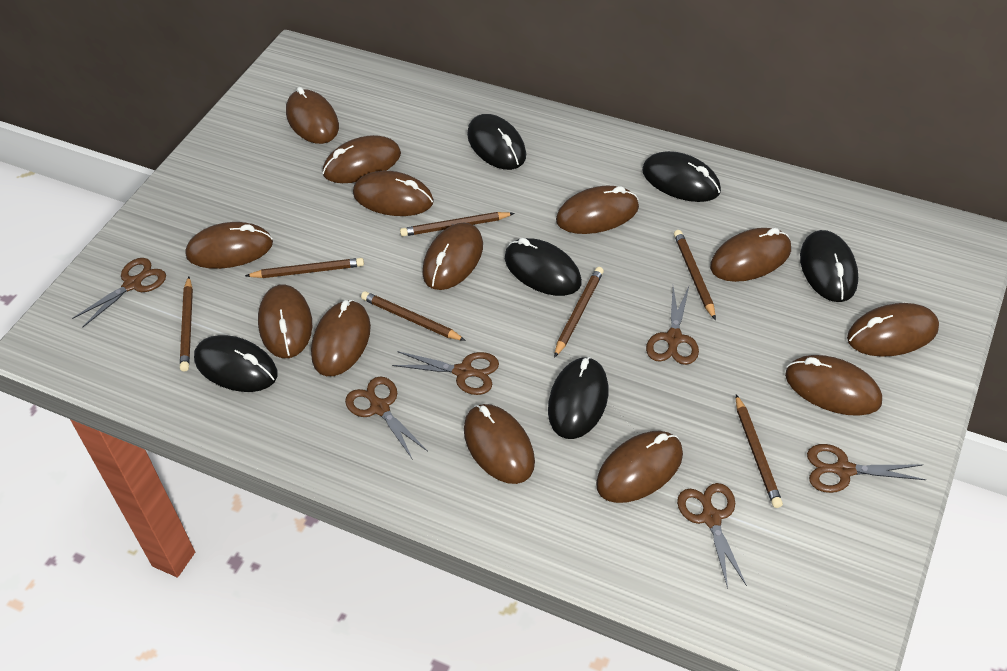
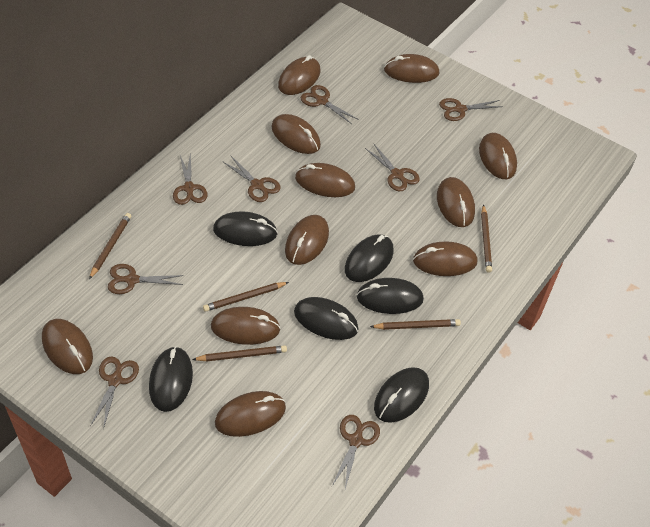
brown mouse: 13 -> 11
brown pencil: 7 -> 5
brown scissors: 6 -> 8

